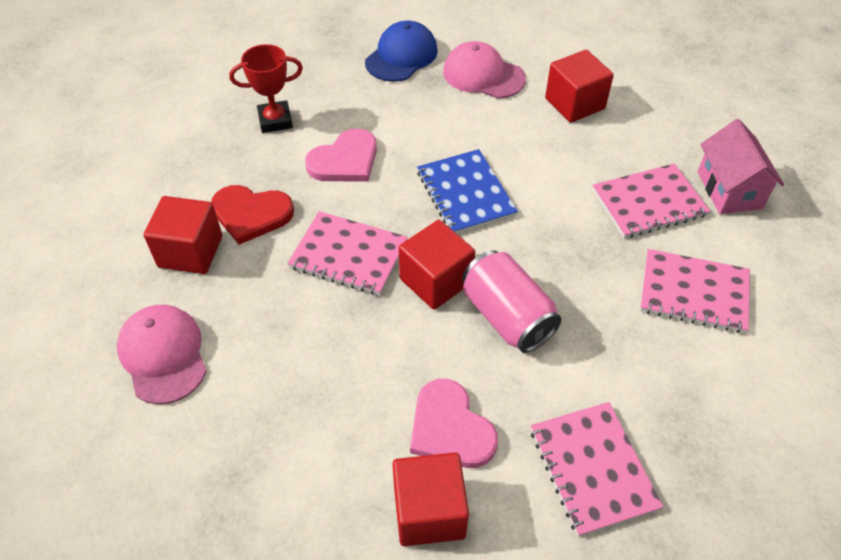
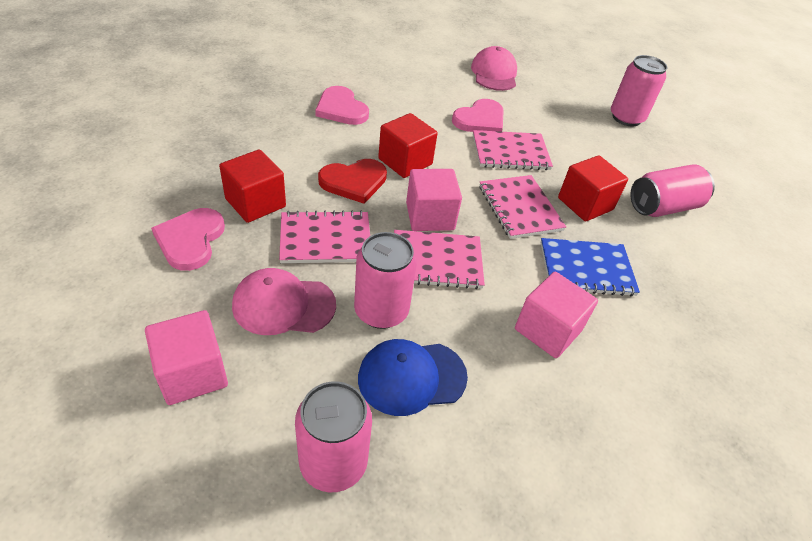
pink can: 1 -> 4
pink cube: 0 -> 3
pink heart: 2 -> 3
pink house: 1 -> 0
red cube: 4 -> 3
red trophy: 1 -> 0

